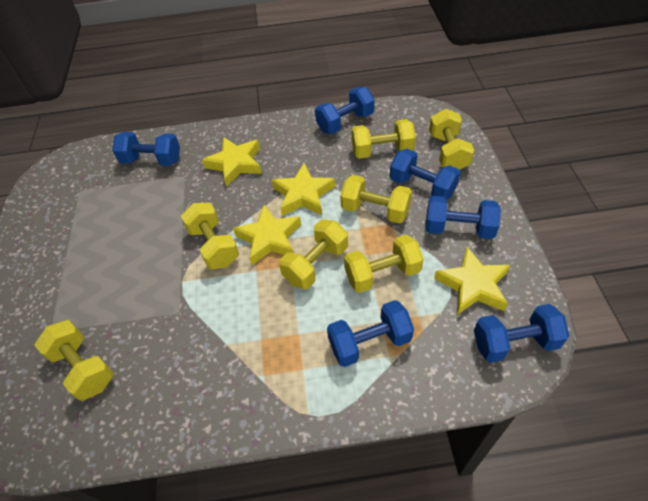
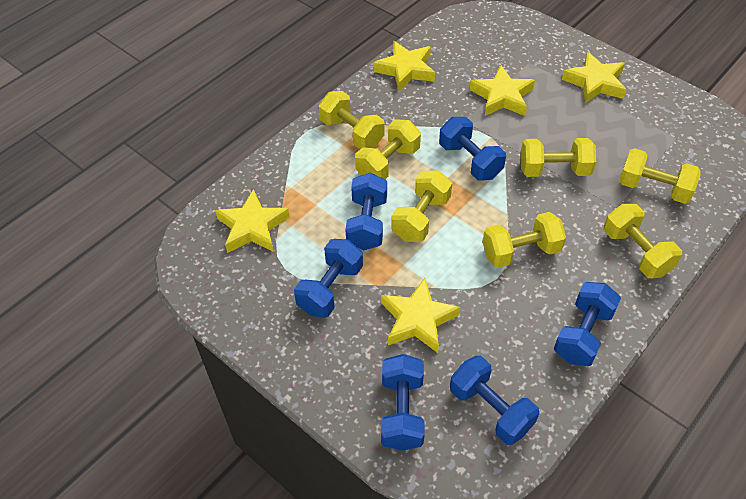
yellow star: 4 -> 5

